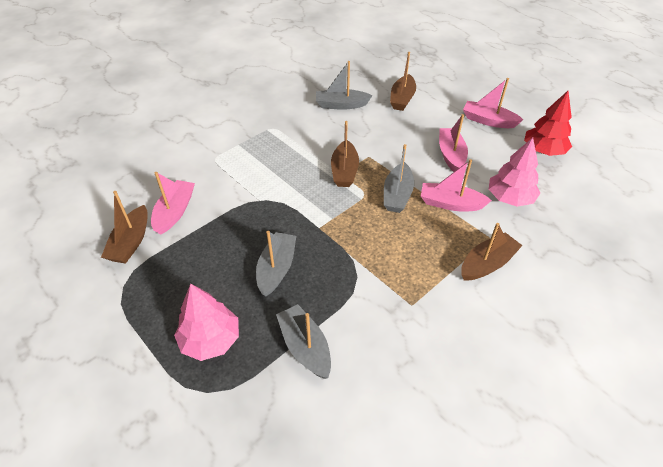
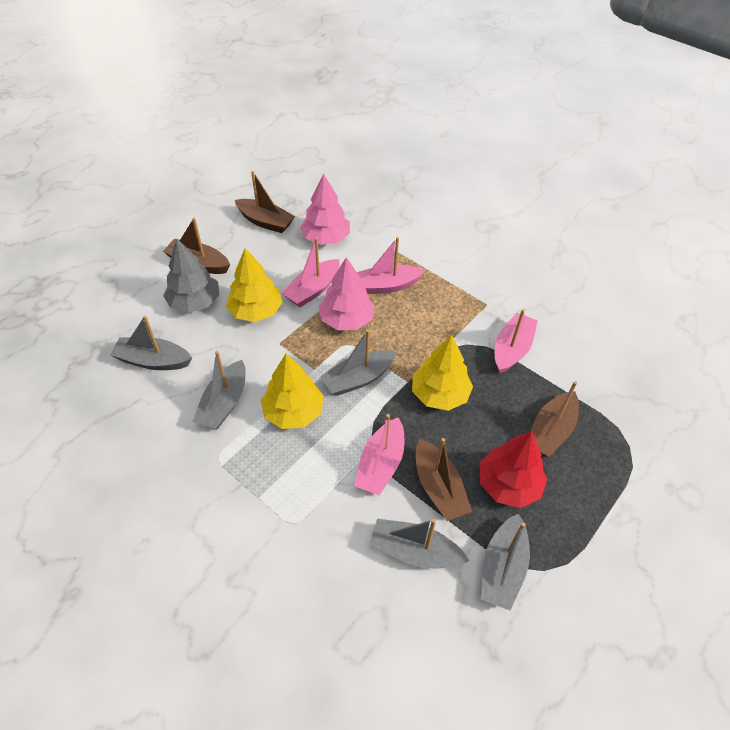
grey boat: 4 -> 5
grey tree: 0 -> 1
yellow tree: 0 -> 3

